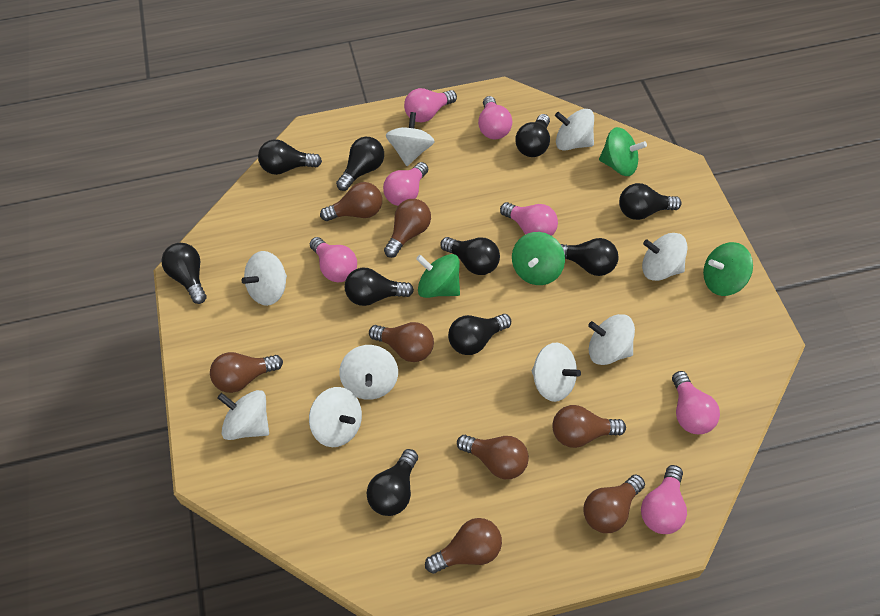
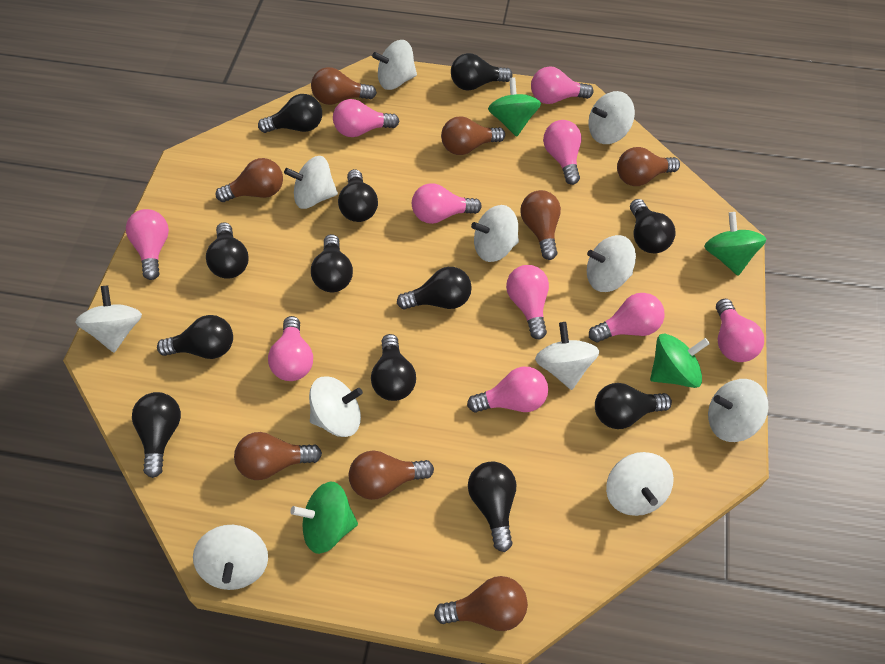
black light bulb: 10 -> 12
pink light bulb: 7 -> 10
white spinning top: 9 -> 11

